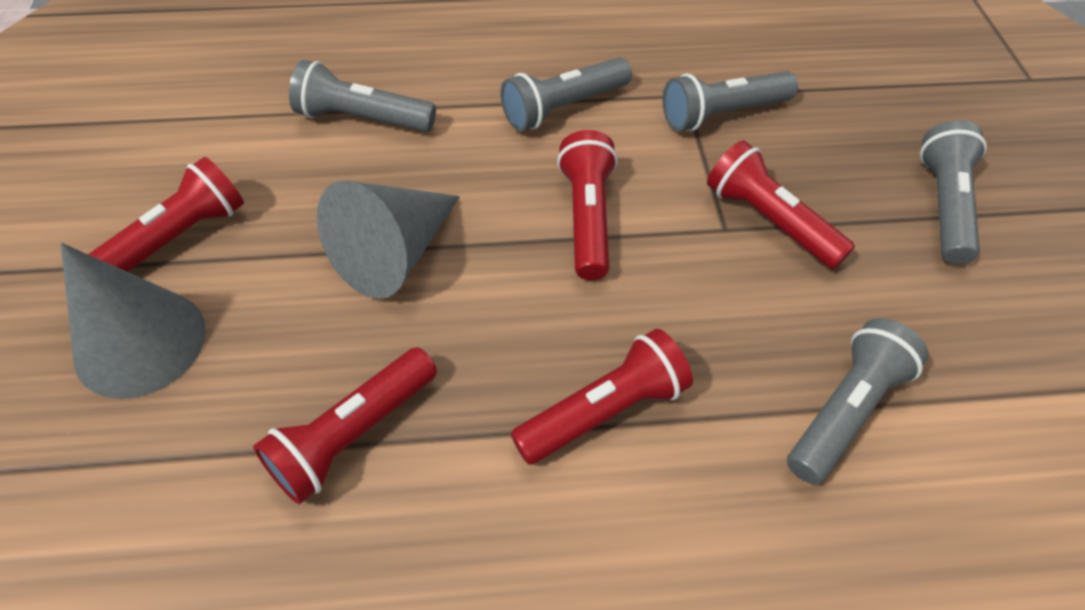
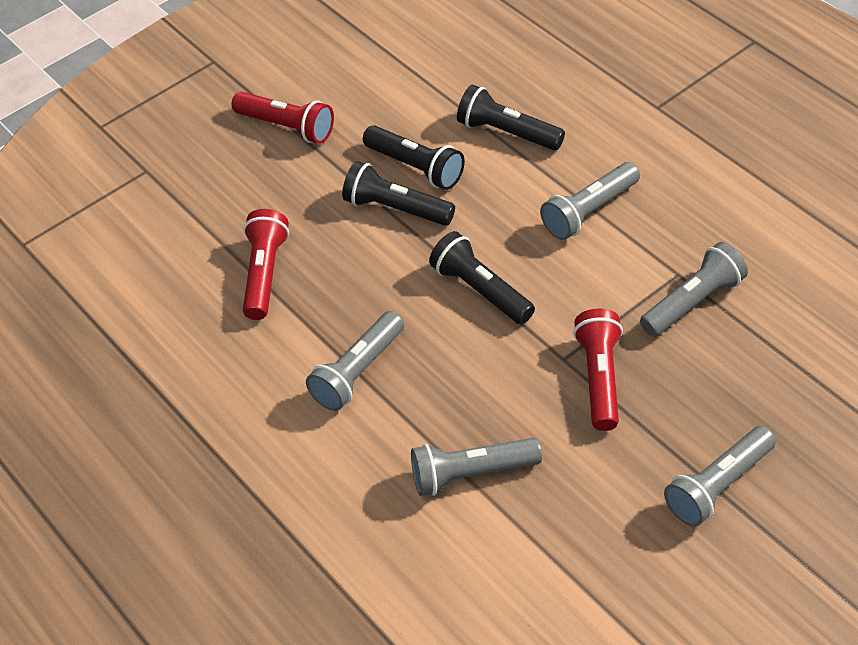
black flashlight: 0 -> 4
grey cone: 2 -> 0
red flashlight: 5 -> 3

